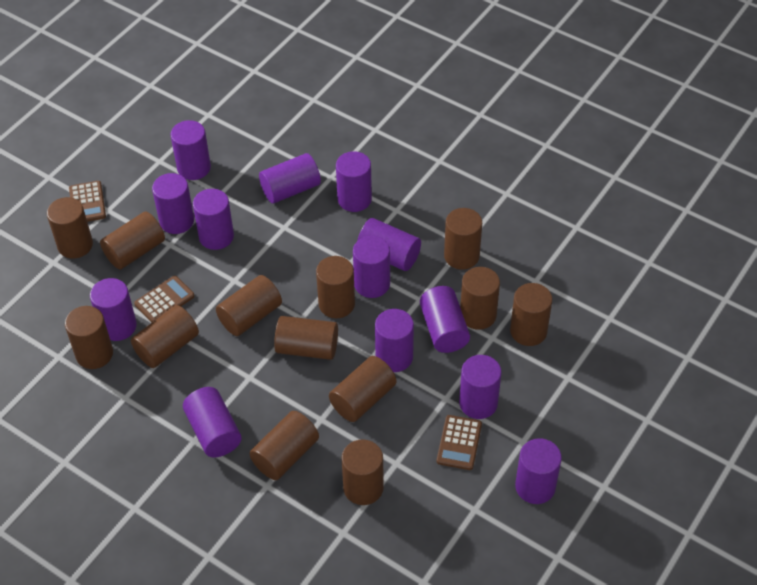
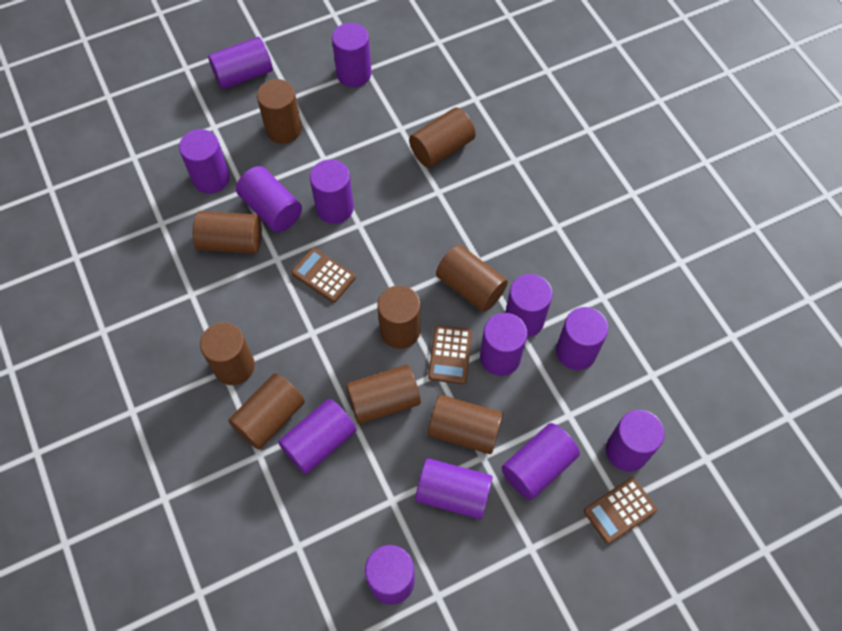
brown cylinder: 13 -> 9

